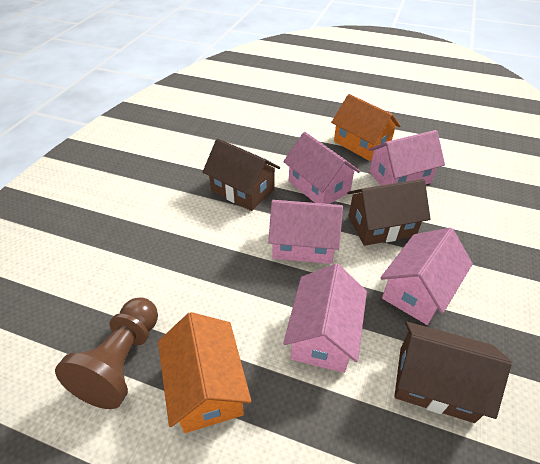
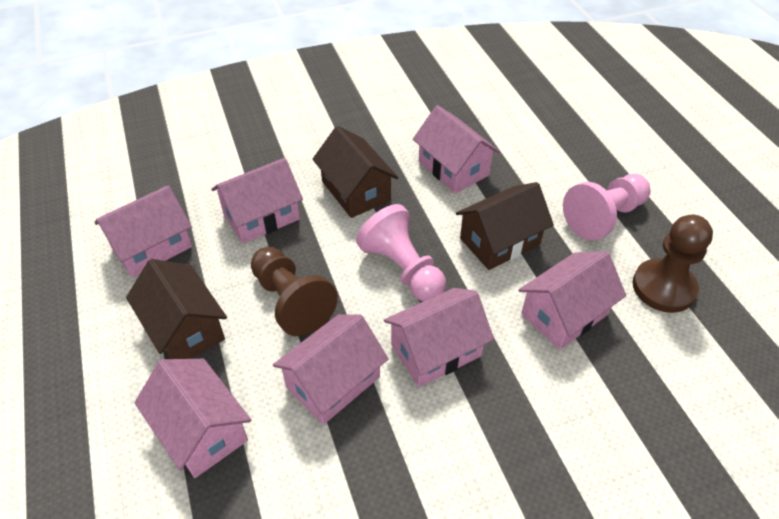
brown pawn: 1 -> 2
orange house: 2 -> 0
pink house: 5 -> 7
pink pawn: 0 -> 2

